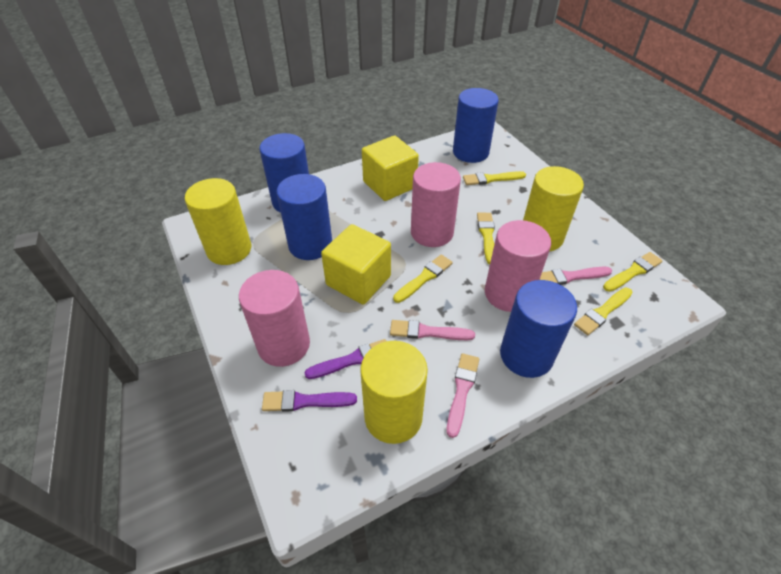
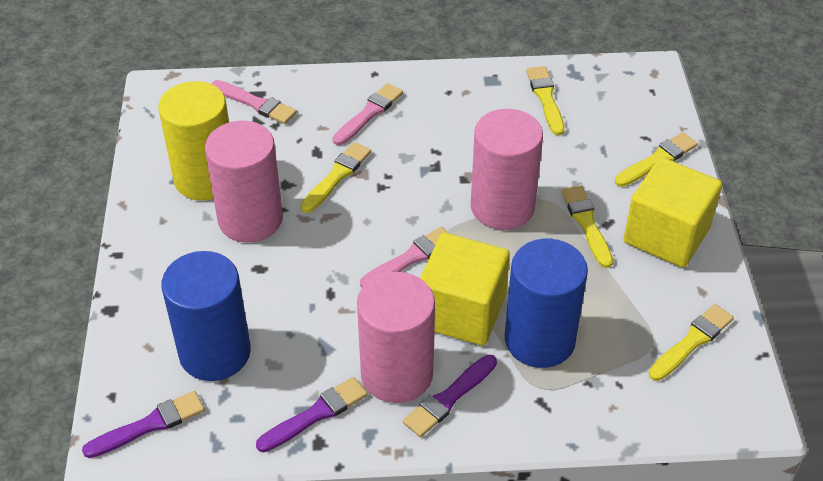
blue cylinder: 4 -> 2
purple brush: 2 -> 3
yellow cylinder: 3 -> 1

